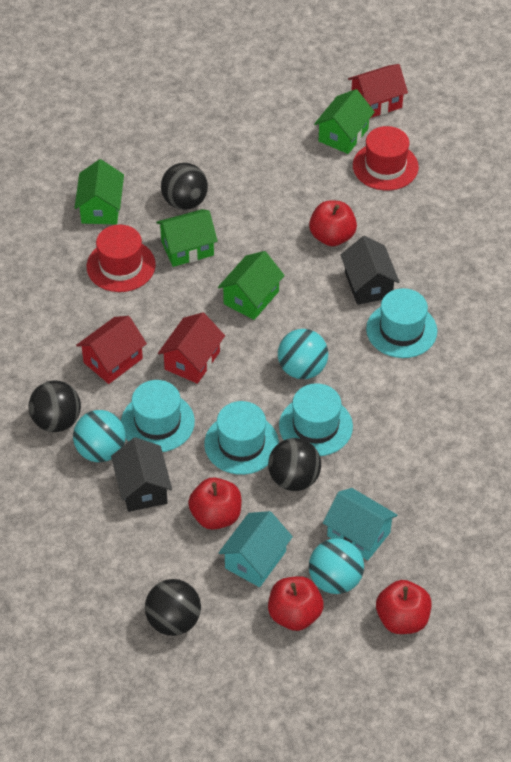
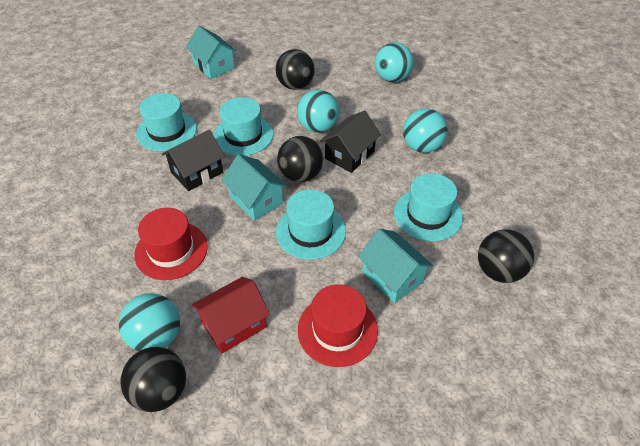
green house: 4 -> 0
red apple: 4 -> 0
red house: 3 -> 1
turquoise ball: 3 -> 4
turquoise house: 2 -> 3

